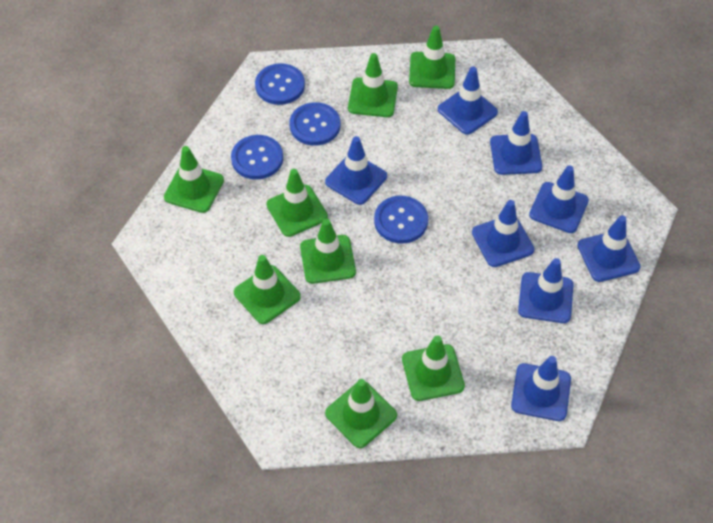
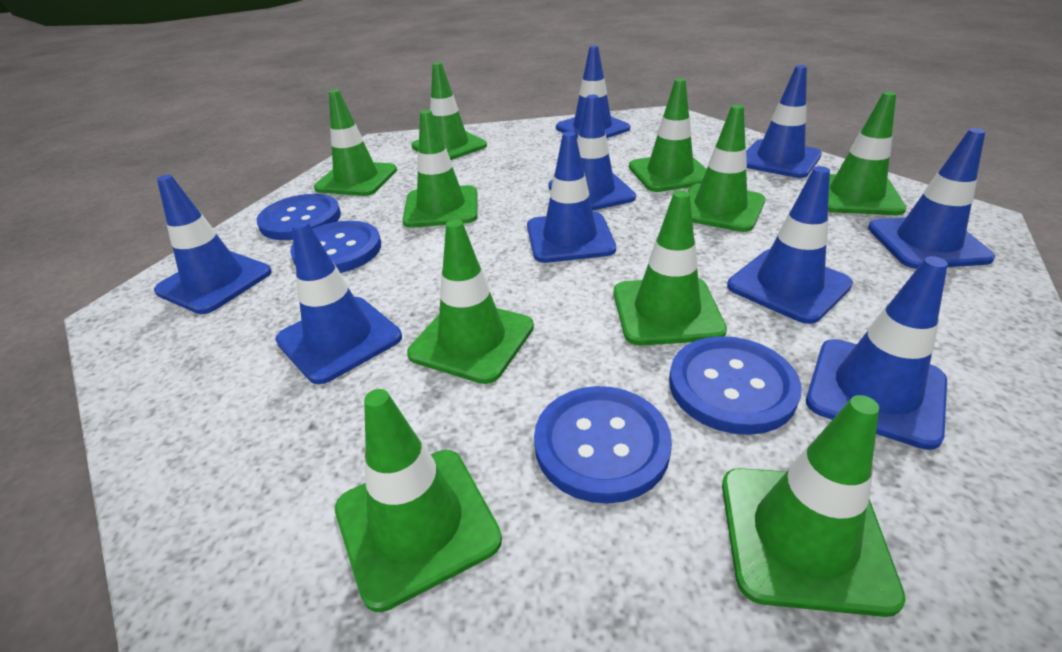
blue traffic cone: 8 -> 9
green traffic cone: 8 -> 10

